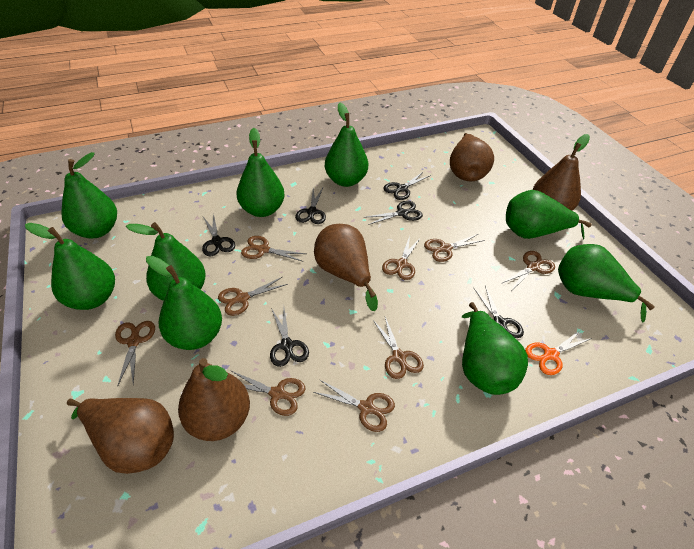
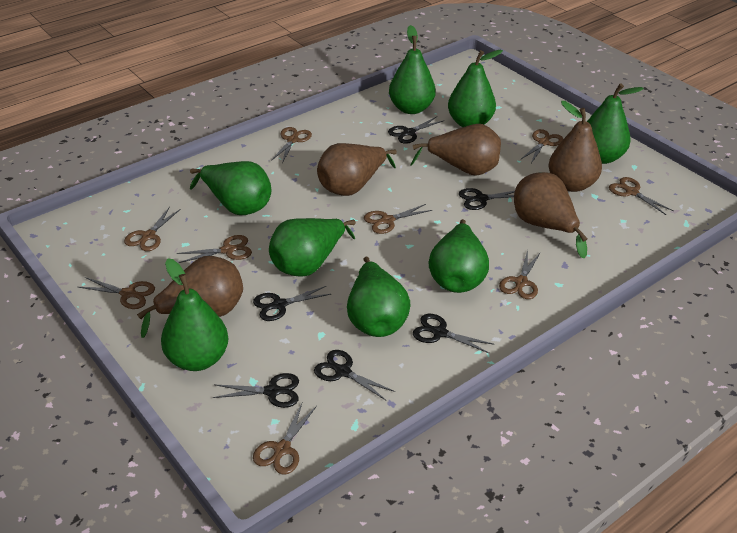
green pear: 9 -> 8
orange scissors: 1 -> 0

